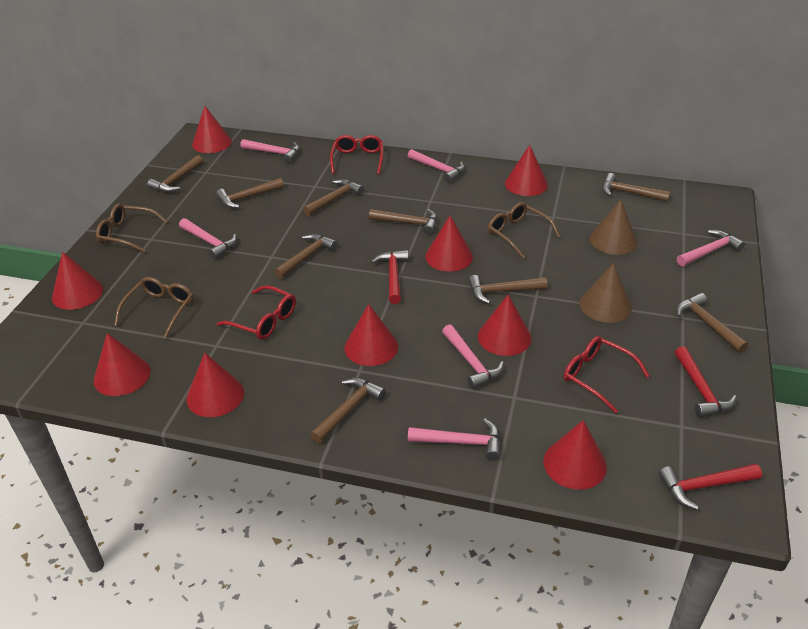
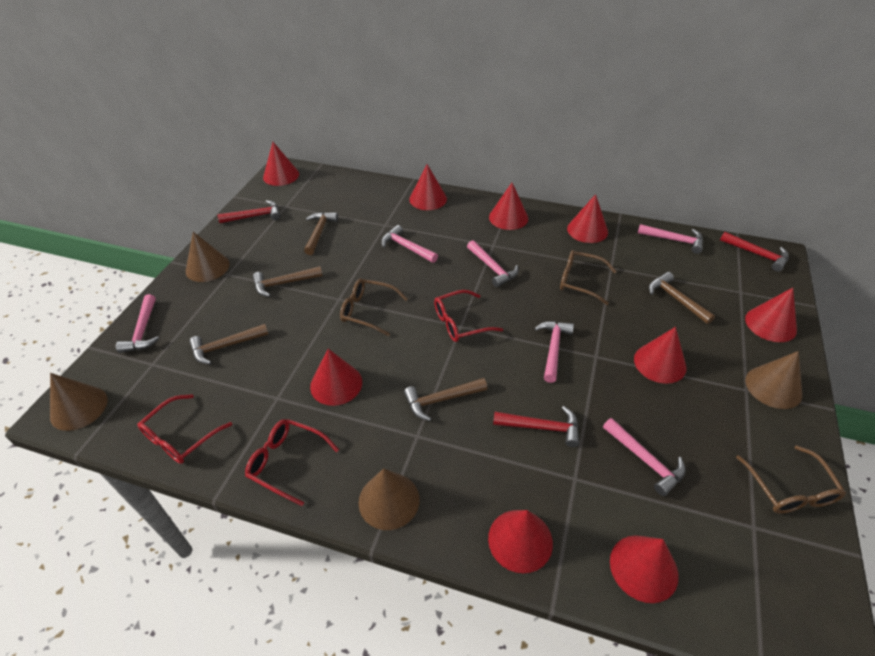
brown cone: 2 -> 4
brown hammer: 9 -> 5

